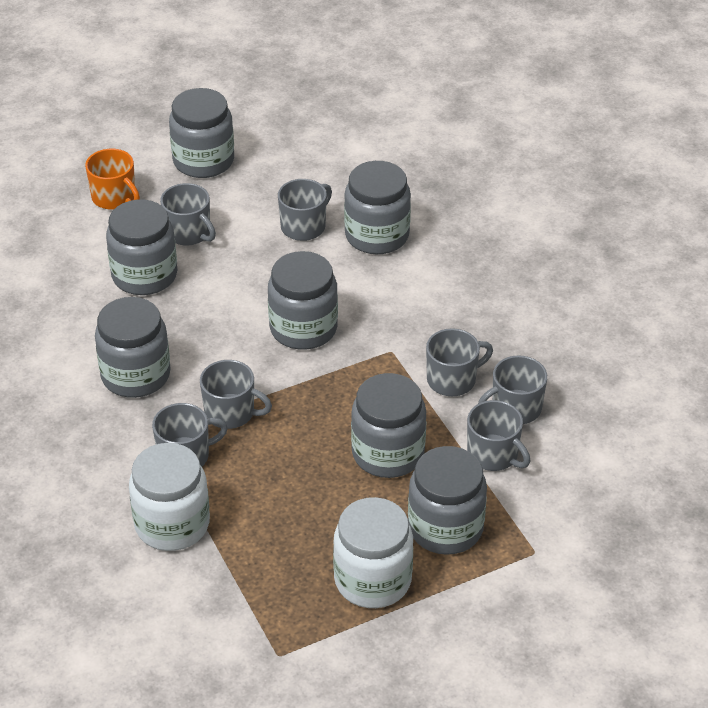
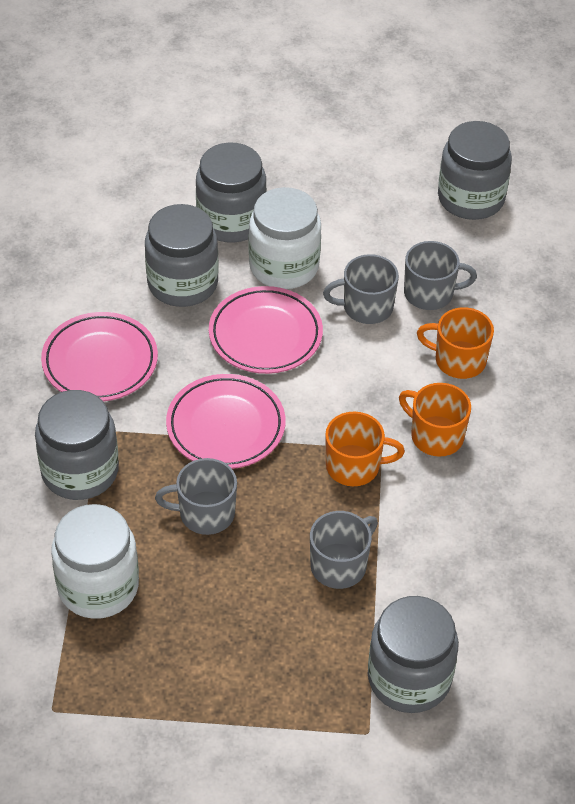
grey jar: 7 -> 5
grey mug: 7 -> 4
orange mug: 1 -> 3
pink plate: 0 -> 3

